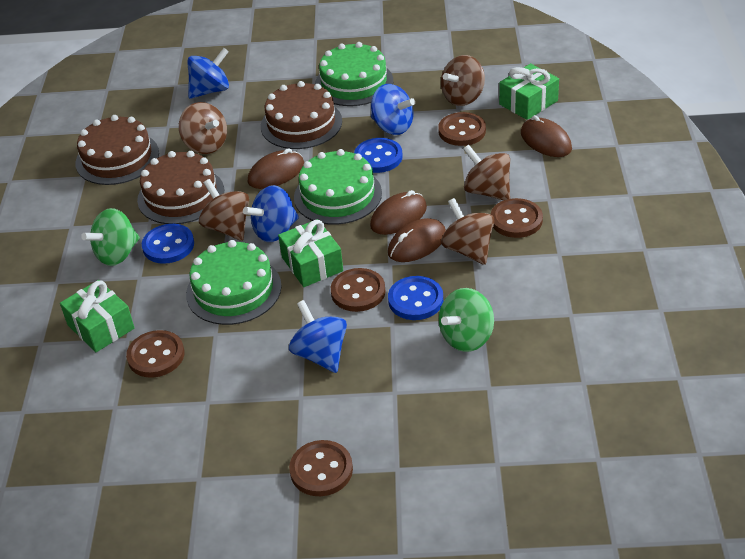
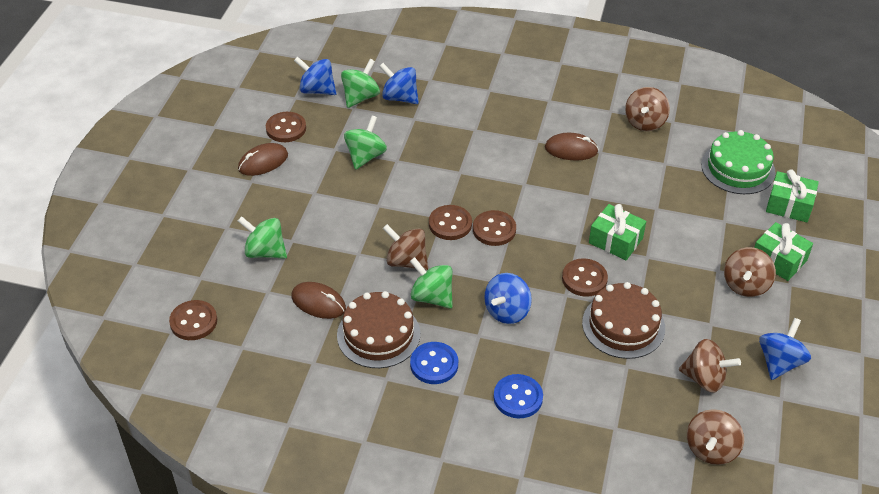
blue button: 3 -> 2
brown cake: 3 -> 2
brown mouse: 4 -> 3
green cake: 3 -> 1
green spinning top: 2 -> 4

